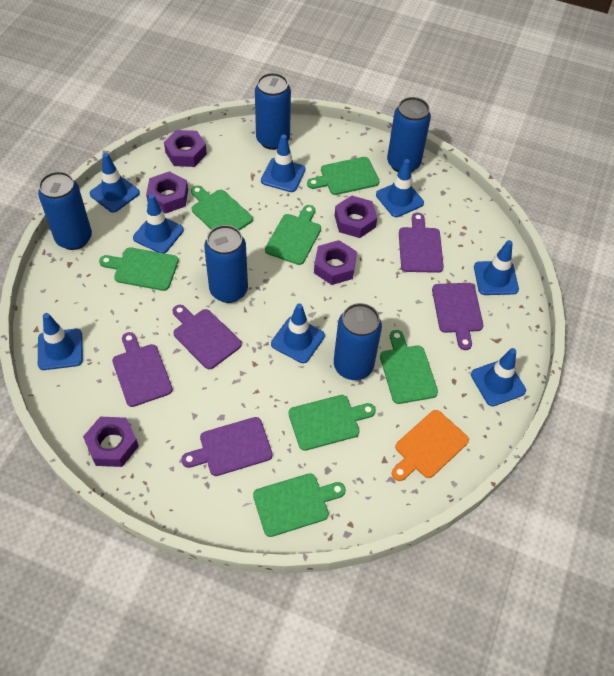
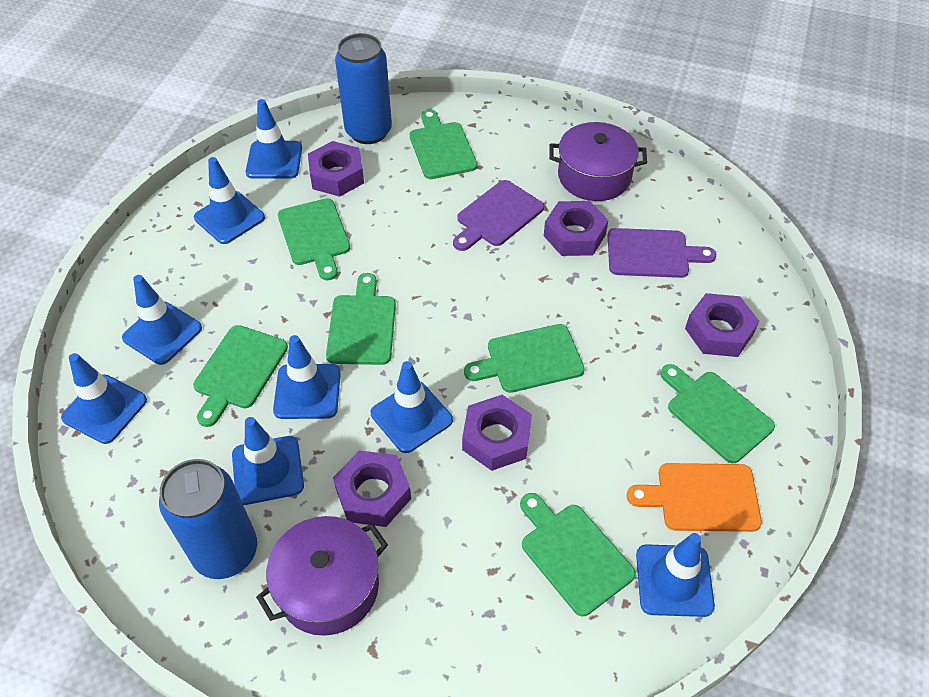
blue can: 5 -> 2
purple cutting board: 5 -> 2
purple pot: 0 -> 2

